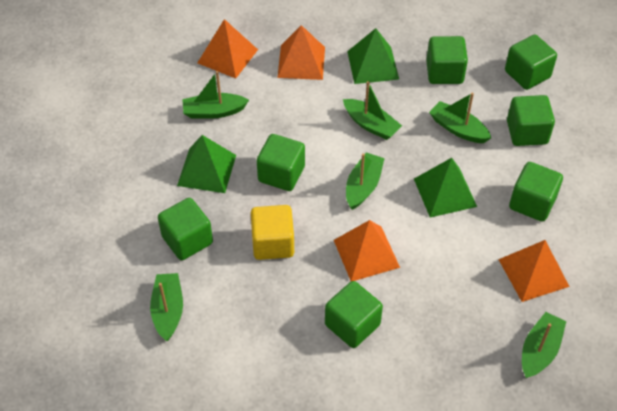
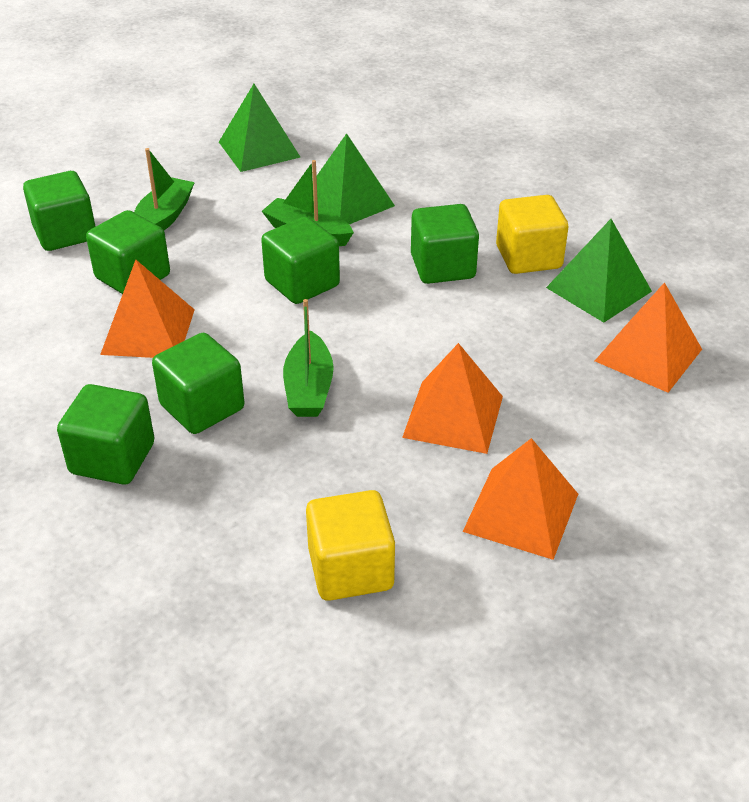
green boat: 6 -> 3
green cube: 7 -> 6
yellow cube: 1 -> 2

